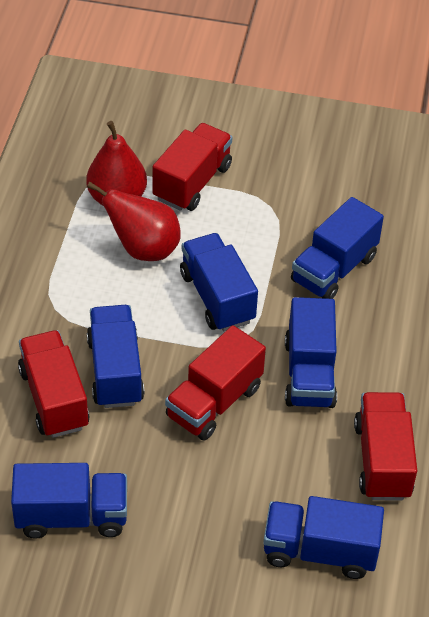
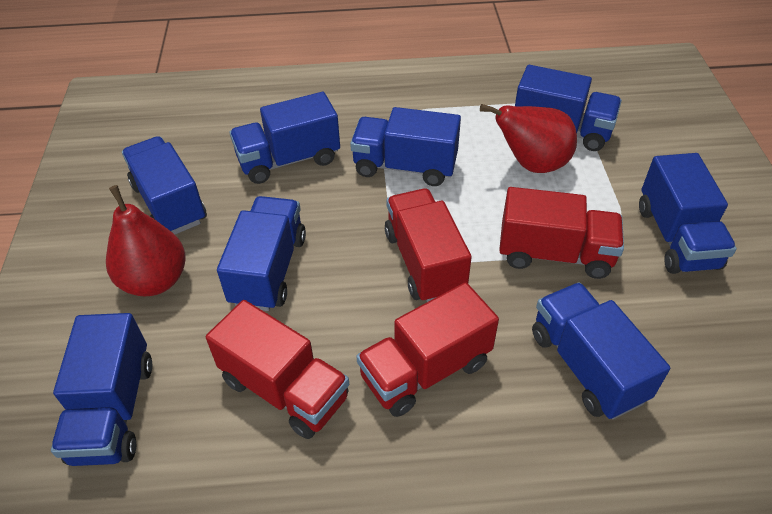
blue truck: 6 -> 8

